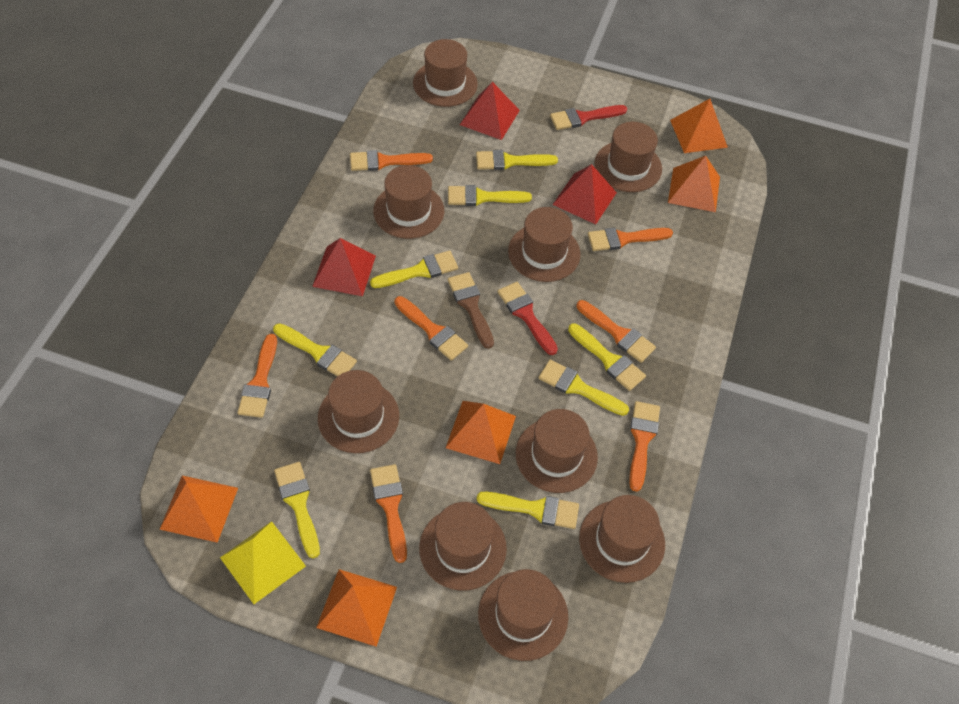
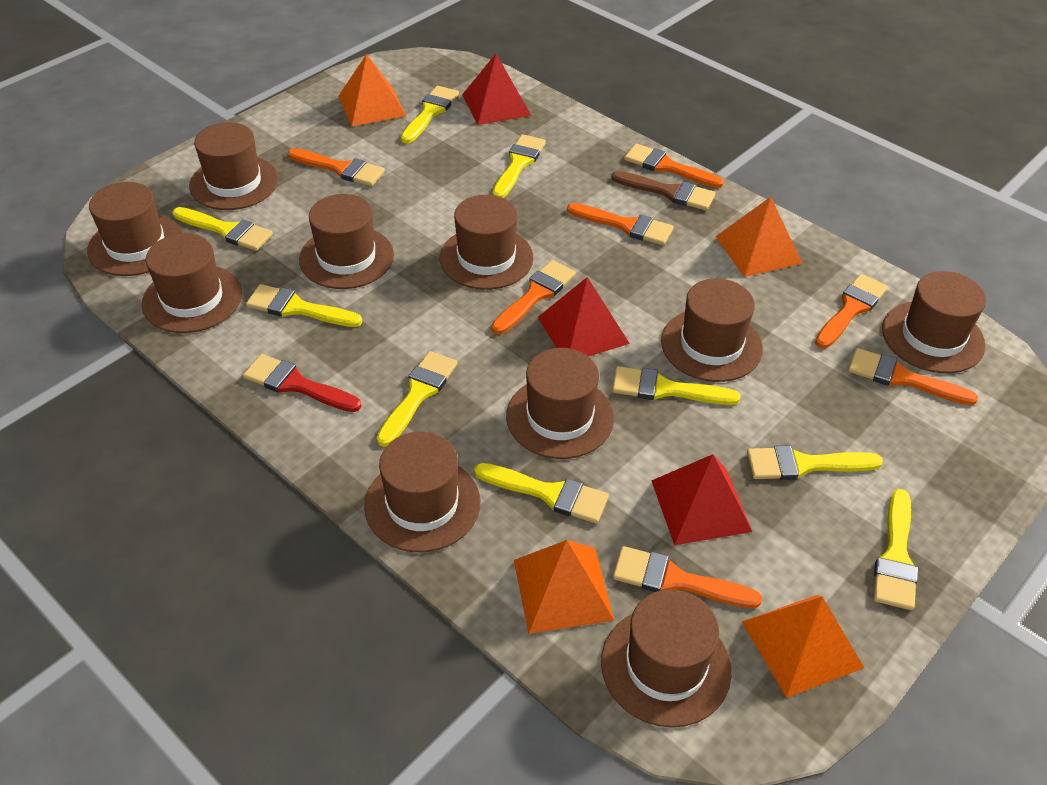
brown hat: 9 -> 10
orange pyramid: 5 -> 4
red brush: 2 -> 1
yellow brush: 8 -> 9
yellow pyramid: 1 -> 0

